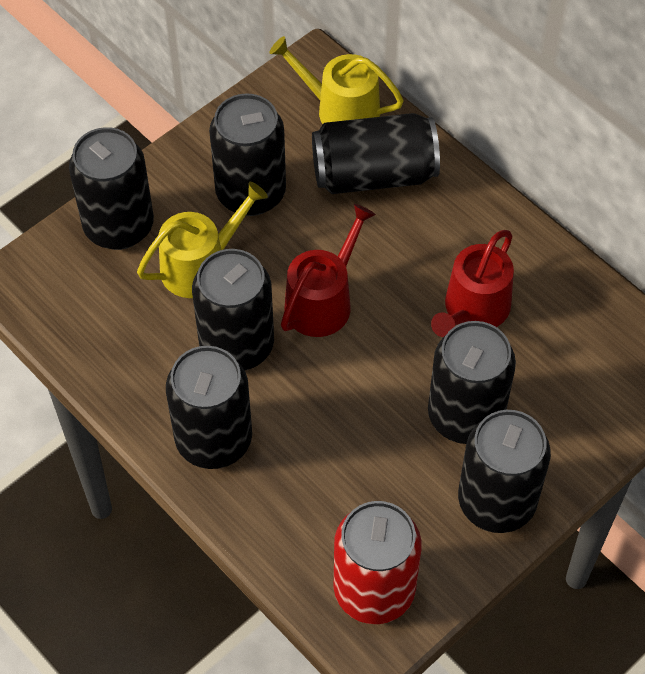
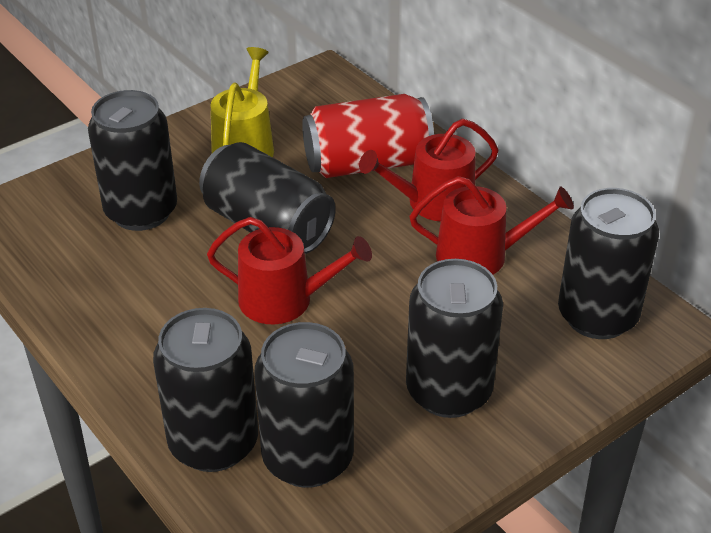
black can: 7 -> 6
red watering can: 2 -> 3
yellow watering can: 2 -> 1

